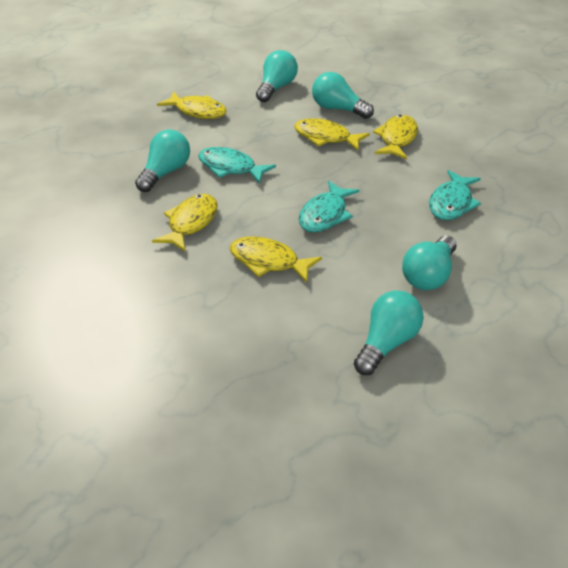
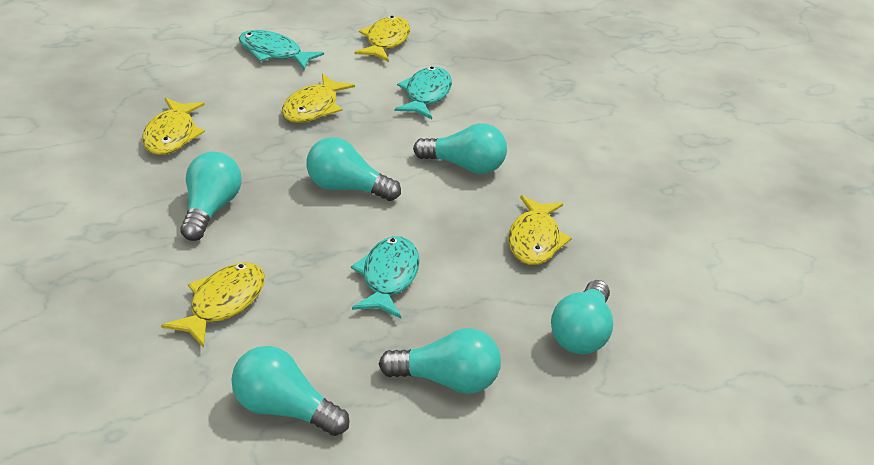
turquoise light bulb: 5 -> 6

